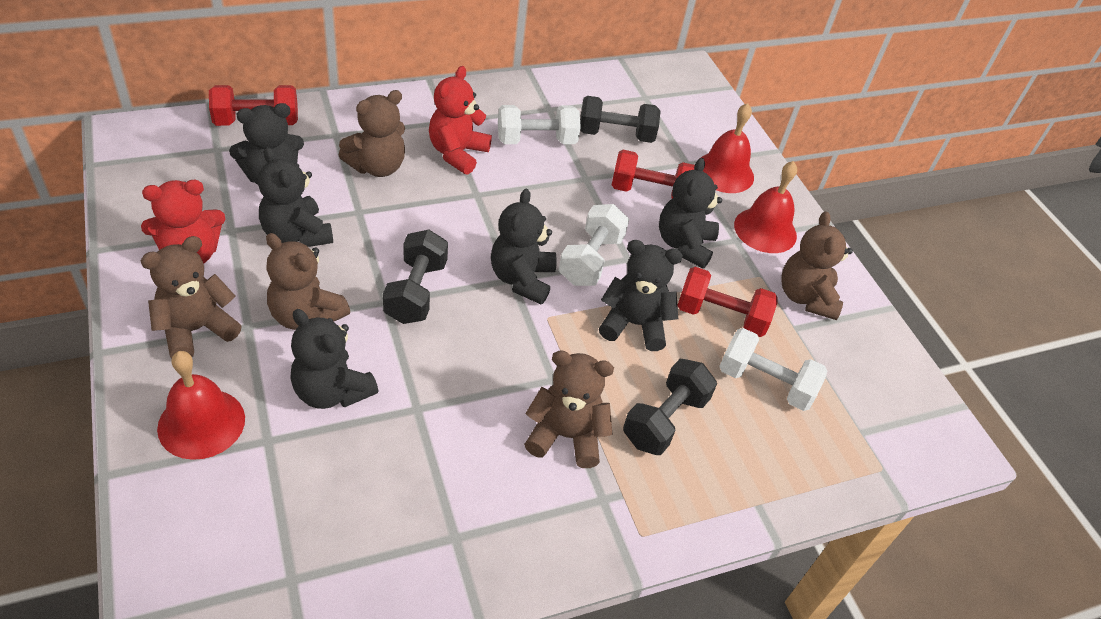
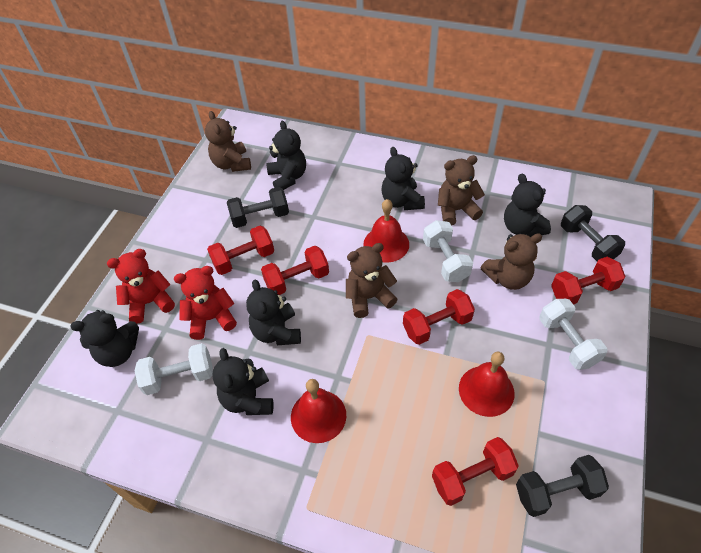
brown teddy bear: 5 -> 4
red dumbbell: 3 -> 5

